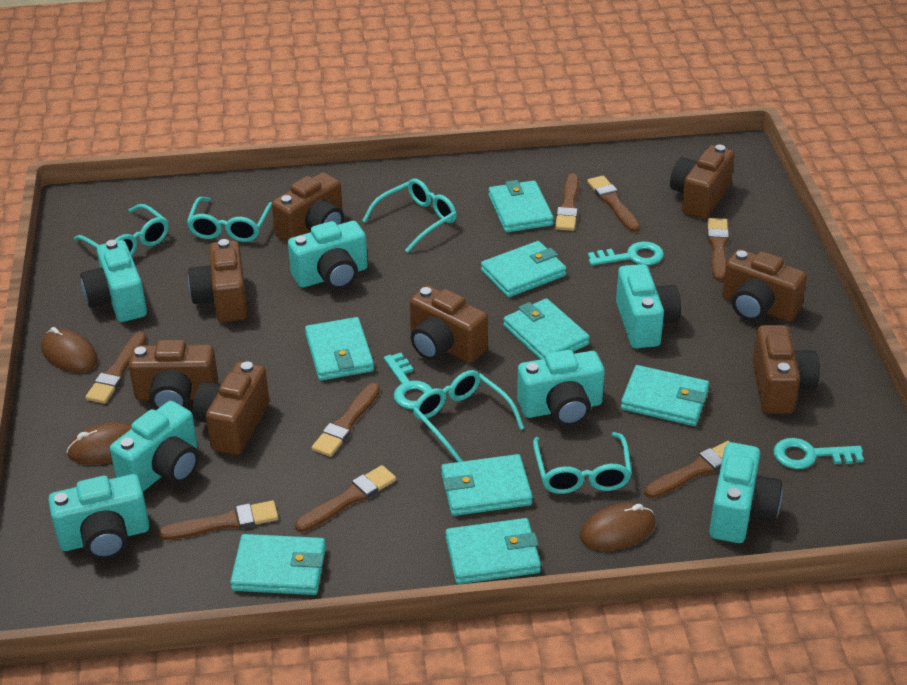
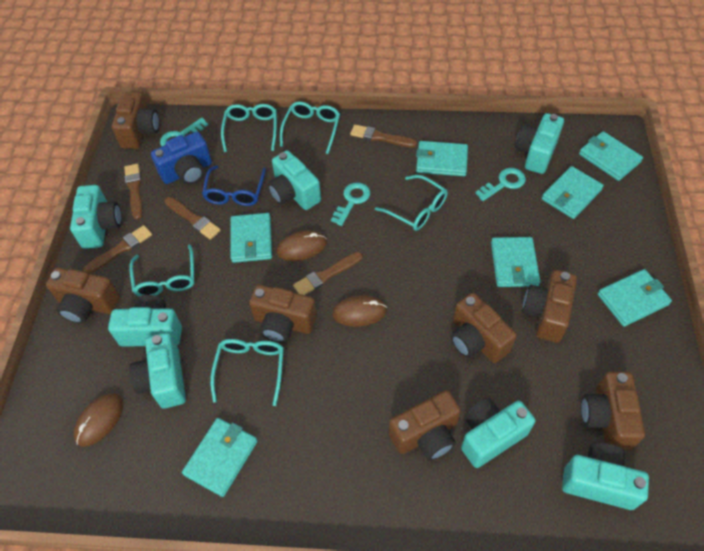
blue camera: 0 -> 1
blue glasses: 0 -> 1
brown brush: 8 -> 5
brown camera: 8 -> 7
turquoise wallet: 8 -> 7

